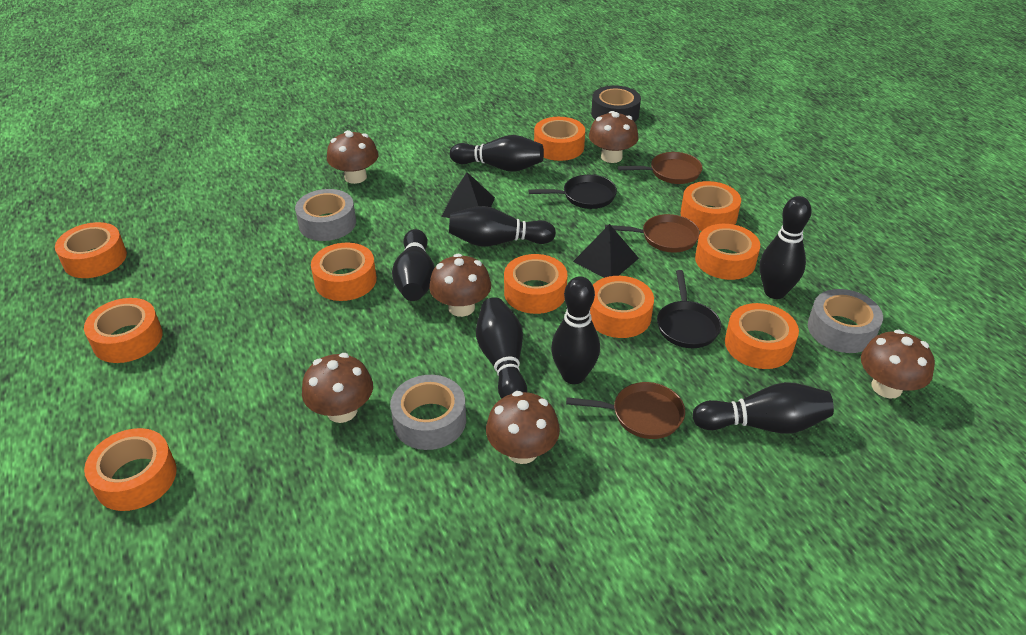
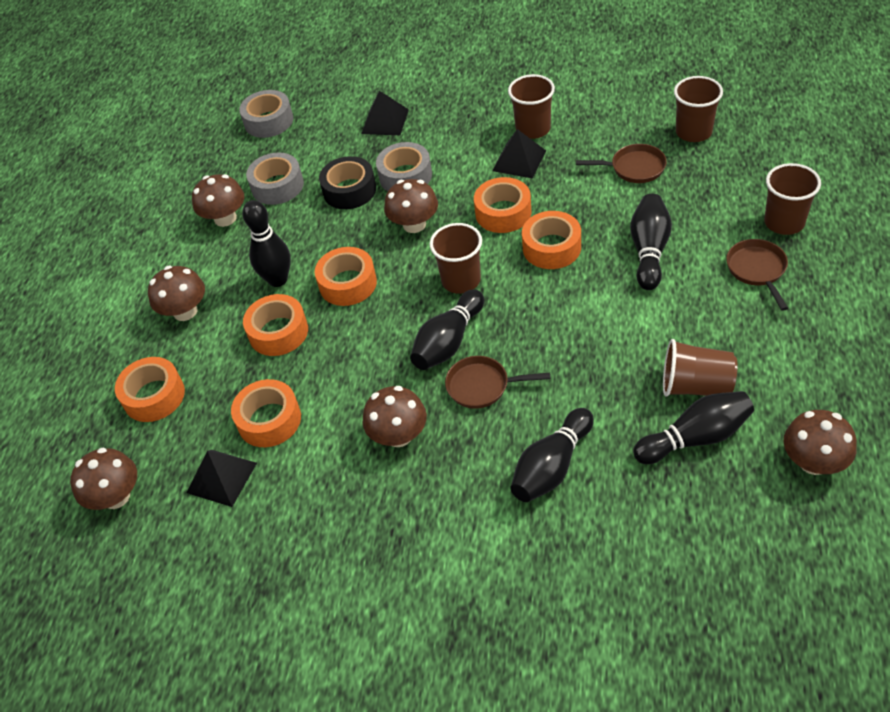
black bowling pin: 7 -> 5
black pan: 2 -> 0
black pyramid: 2 -> 3
brown cup: 0 -> 5
orange tape: 10 -> 6

